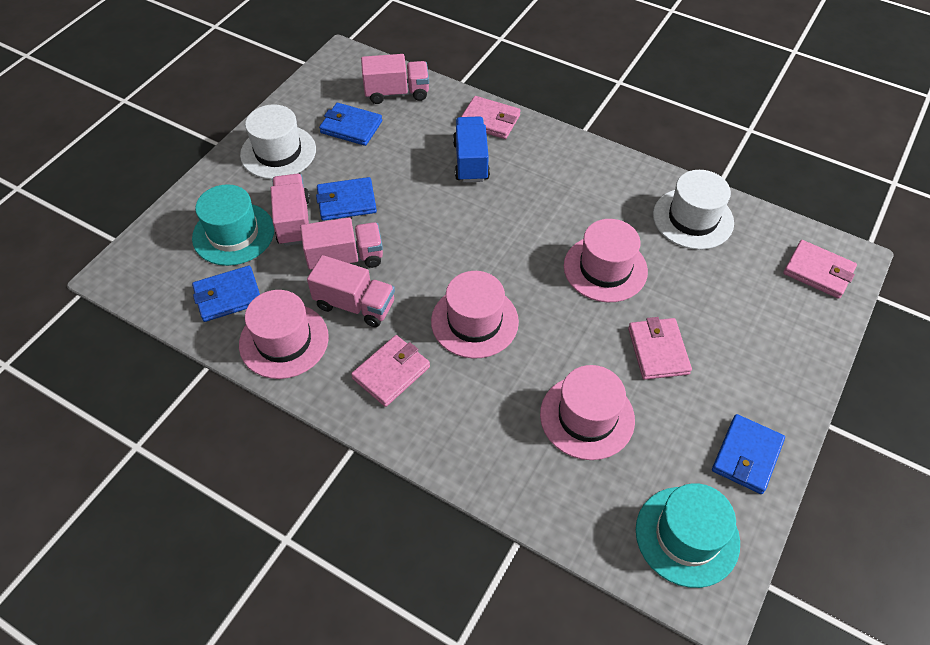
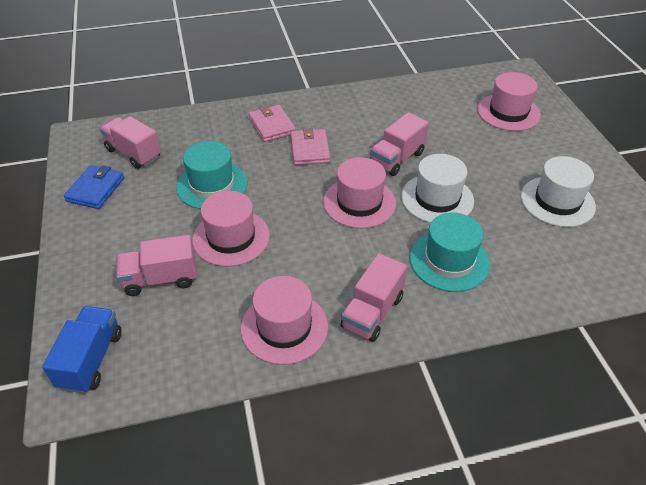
blue wallet: 4 -> 1
pink wallet: 4 -> 2

